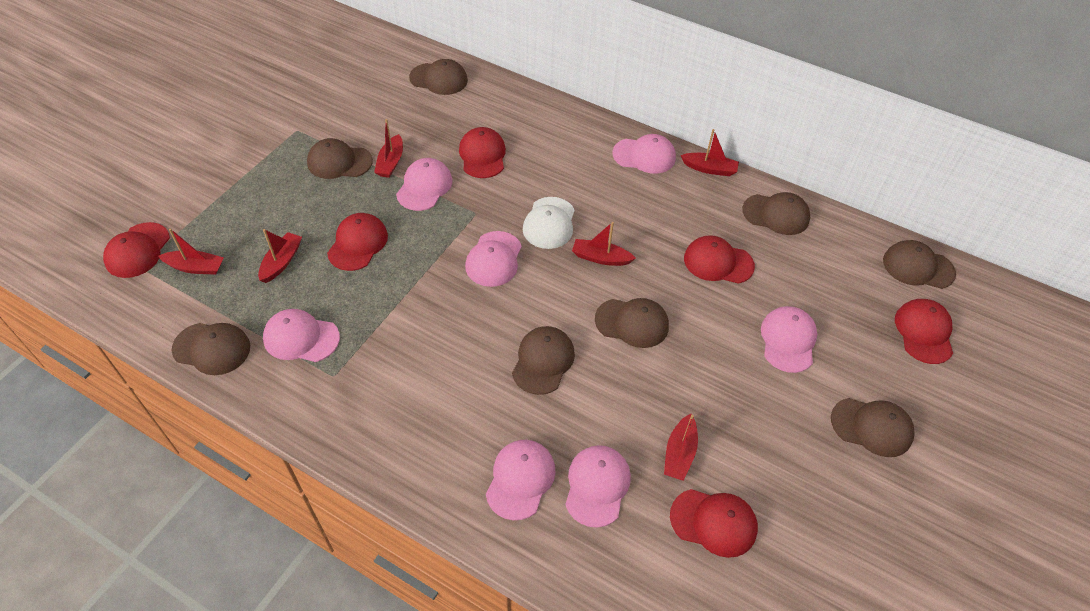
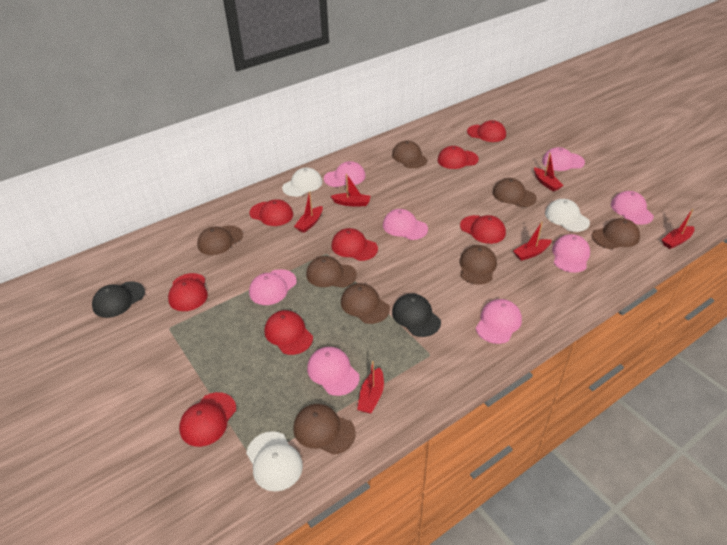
black cap: 0 -> 2
pink cap: 7 -> 8
red cap: 6 -> 8
white cap: 1 -> 3

